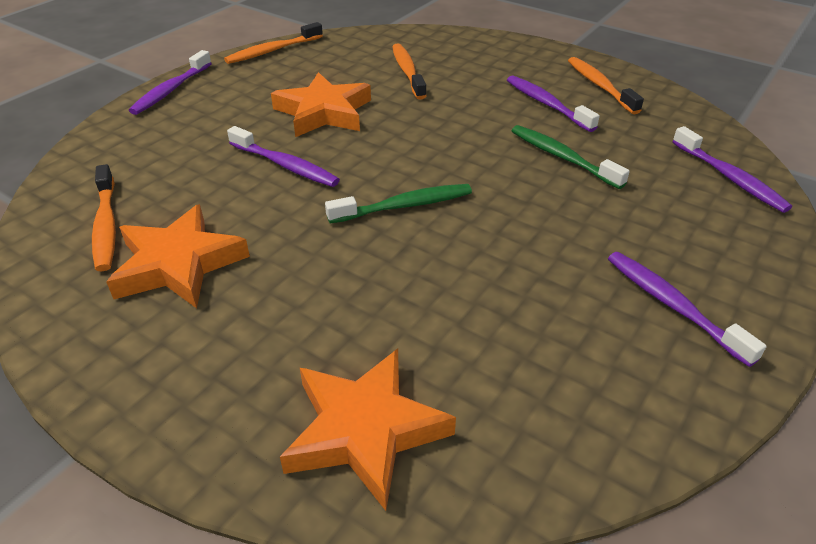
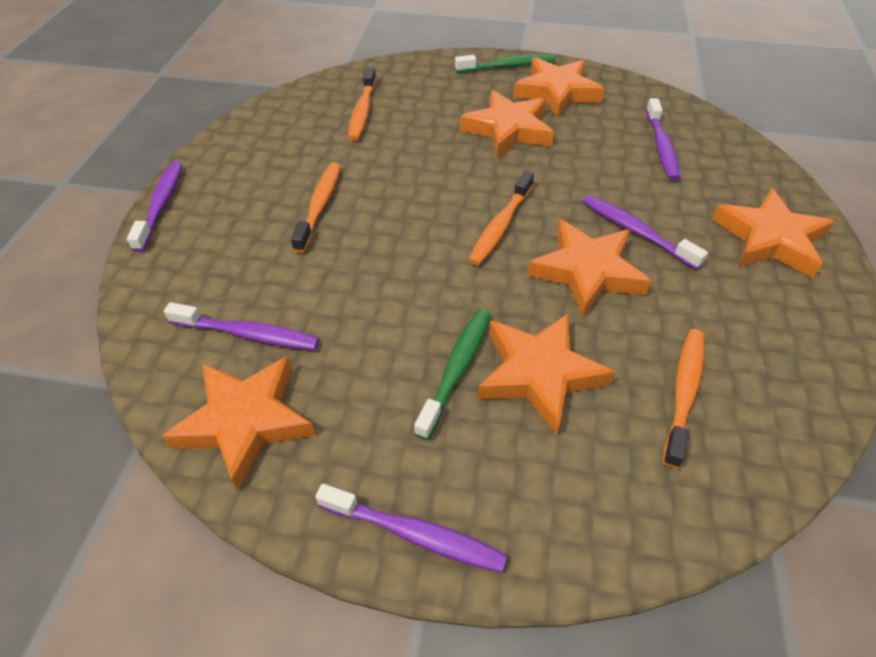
orange star: 3 -> 6

